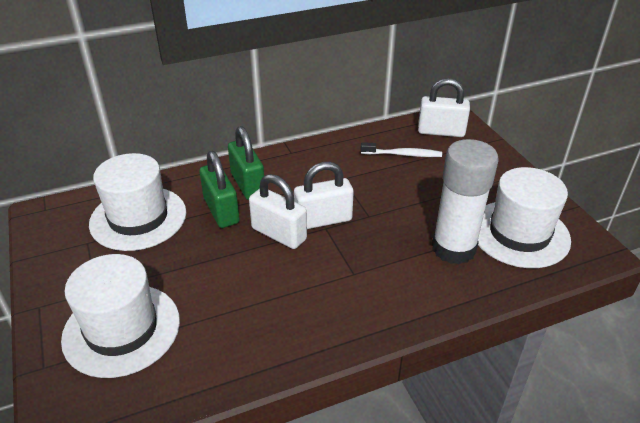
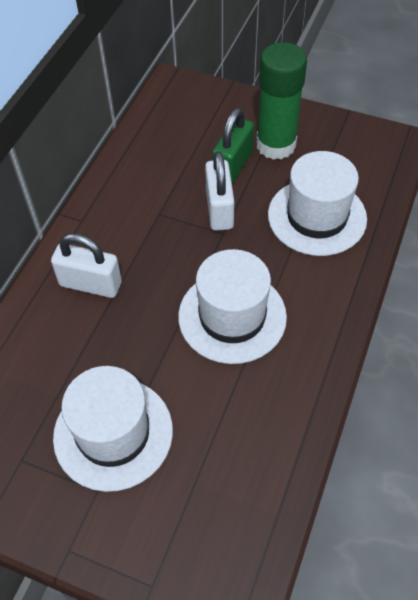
green glue stick: 0 -> 1
green padlock: 2 -> 1
white glue stick: 1 -> 0
white padlock: 3 -> 2
white toothbrush: 1 -> 0

